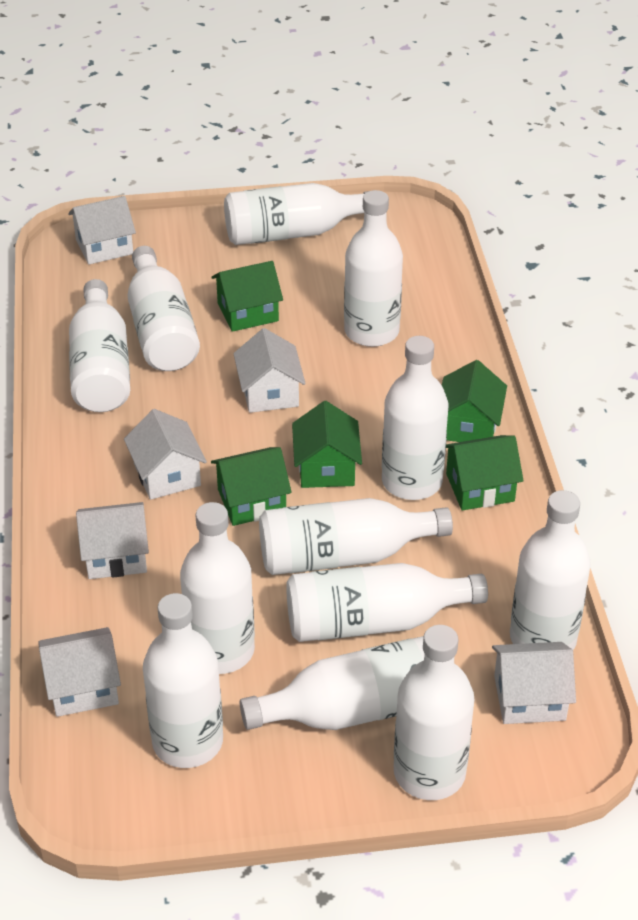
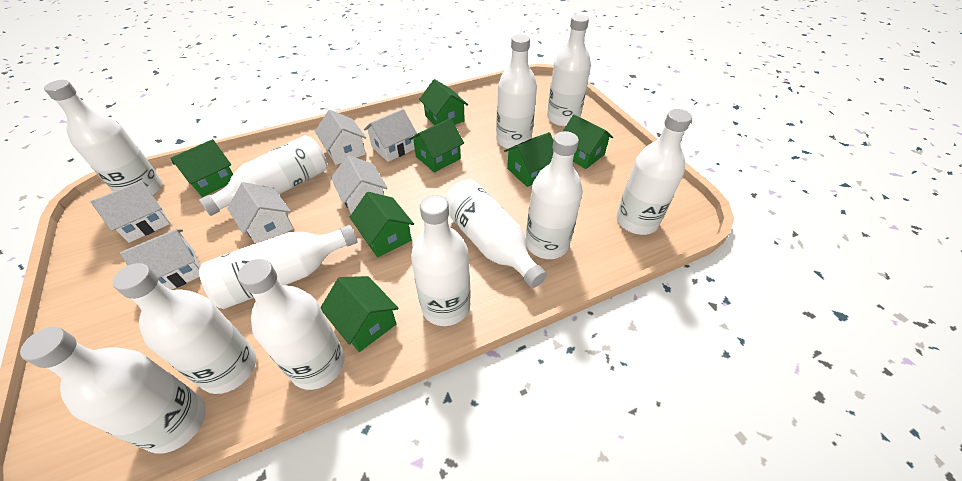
green house: 5 -> 7

